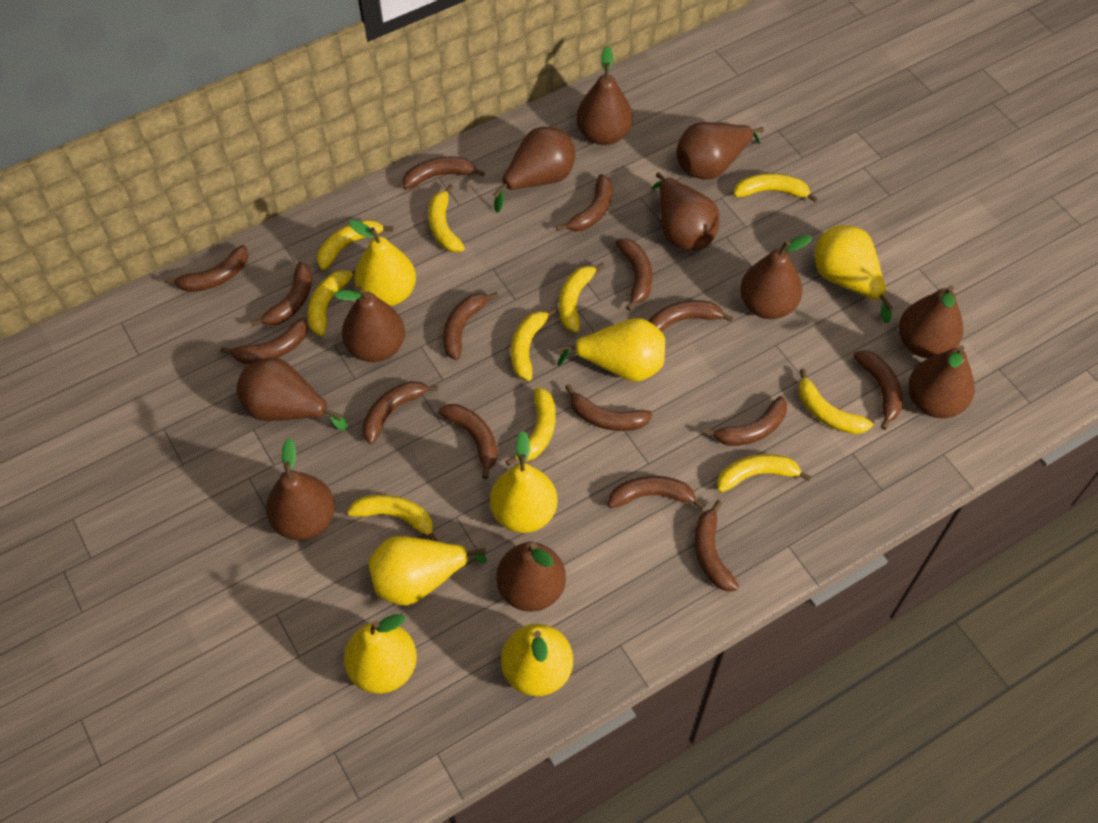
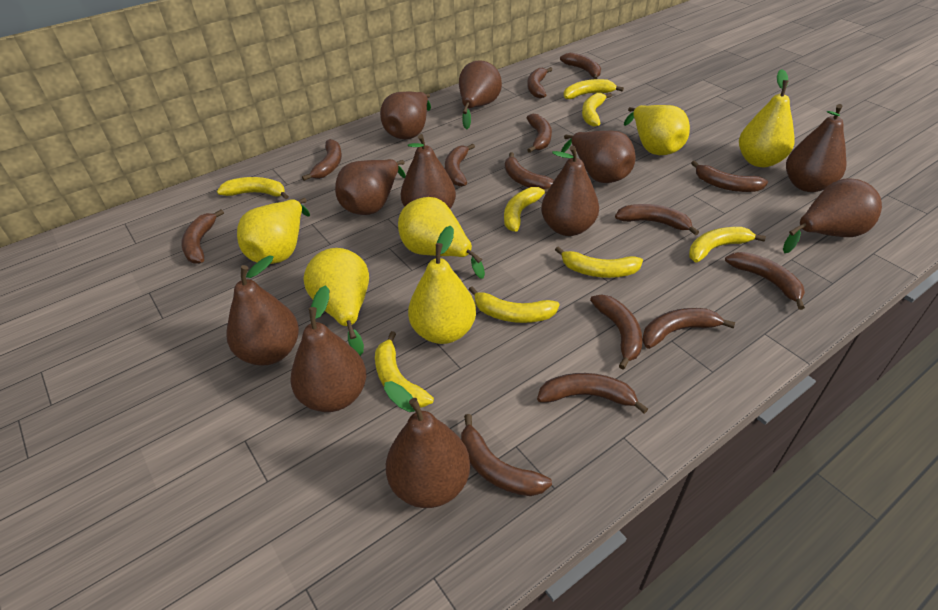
brown banana: 15 -> 14
yellow banana: 10 -> 8
yellow pear: 7 -> 6

